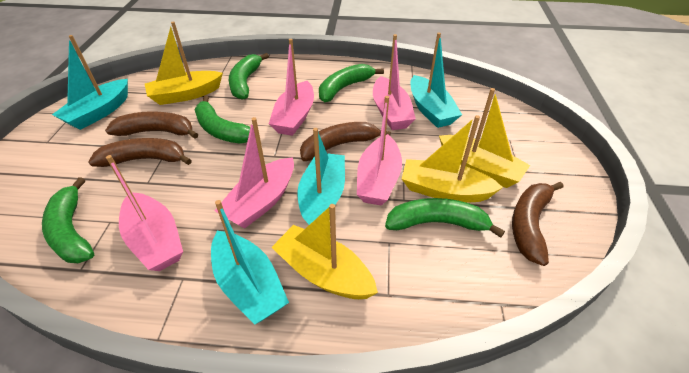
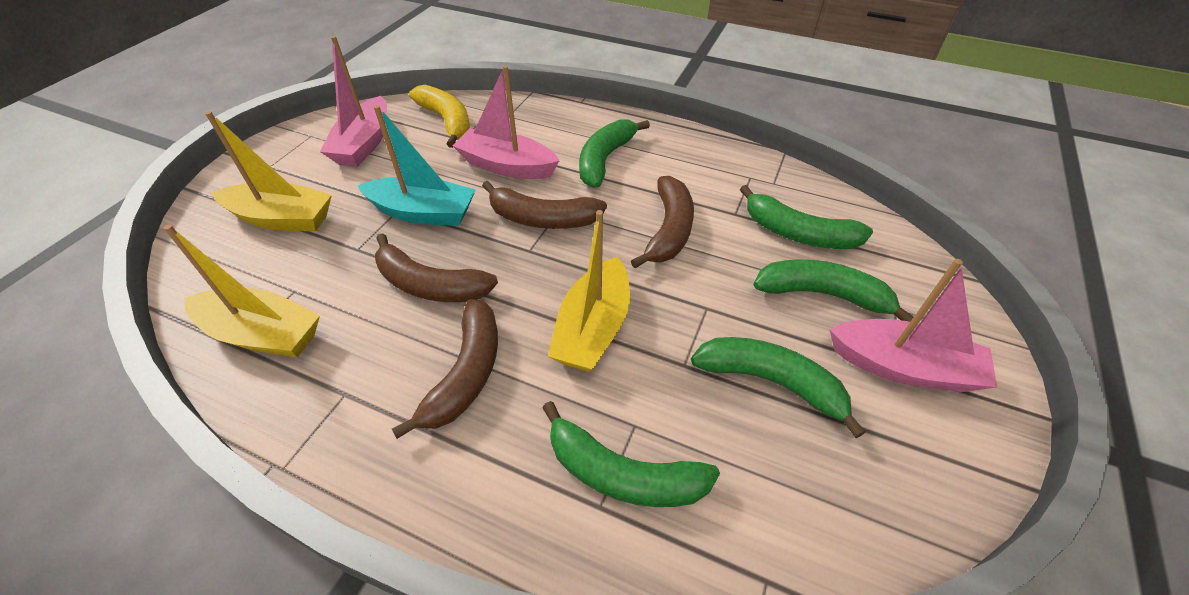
pink boat: 5 -> 3
turquoise boat: 4 -> 1
yellow banana: 0 -> 1
yellow boat: 4 -> 3

